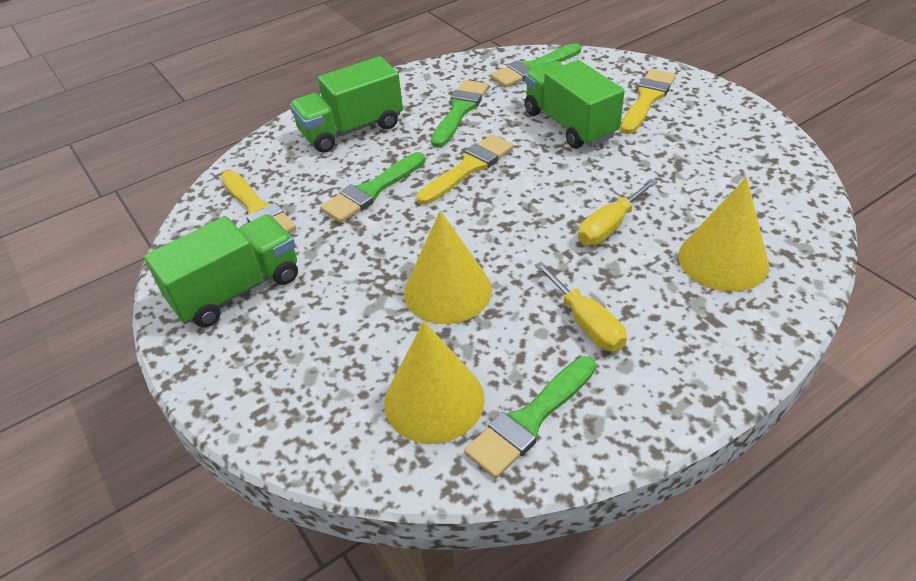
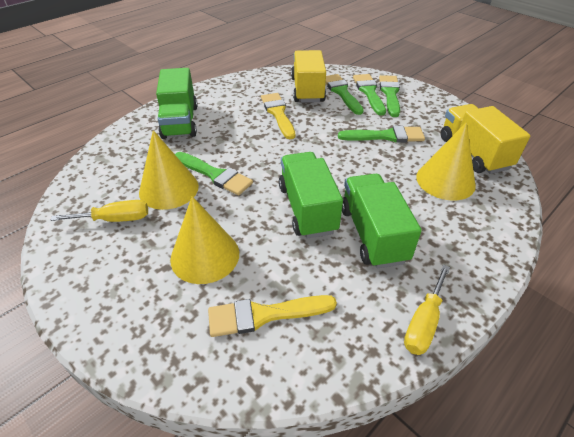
green brush: 4 -> 5
yellow brush: 3 -> 2
yellow truck: 0 -> 2

